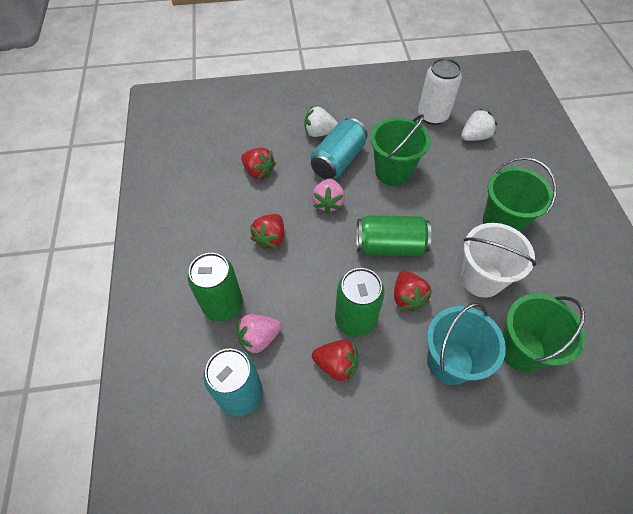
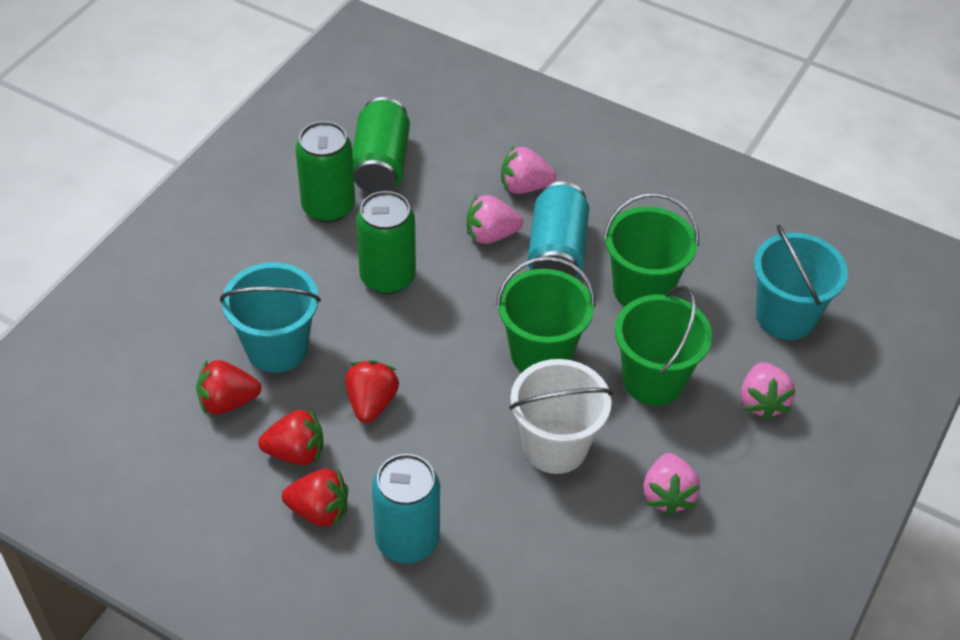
pink strawberry: 2 -> 4
turquoise bucket: 1 -> 2
white can: 1 -> 0
white strawberry: 2 -> 0

